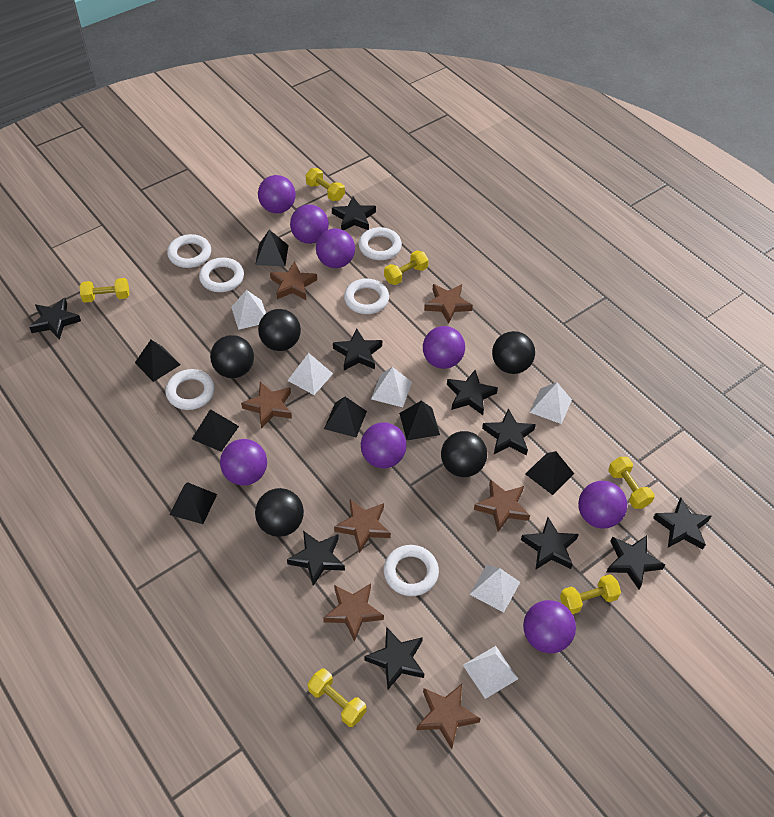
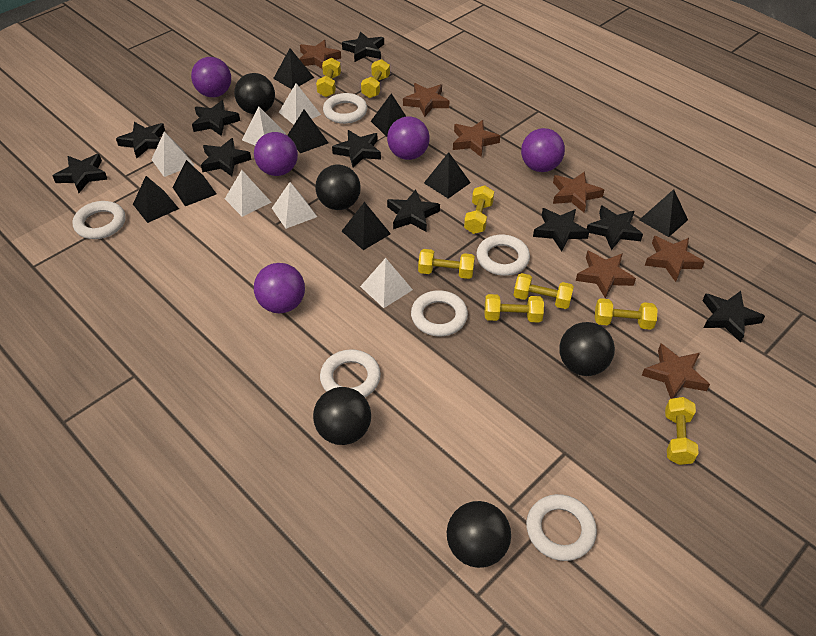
black pyramid: 7 -> 8
purple ball: 8 -> 5
yellow dumbbell: 6 -> 8

